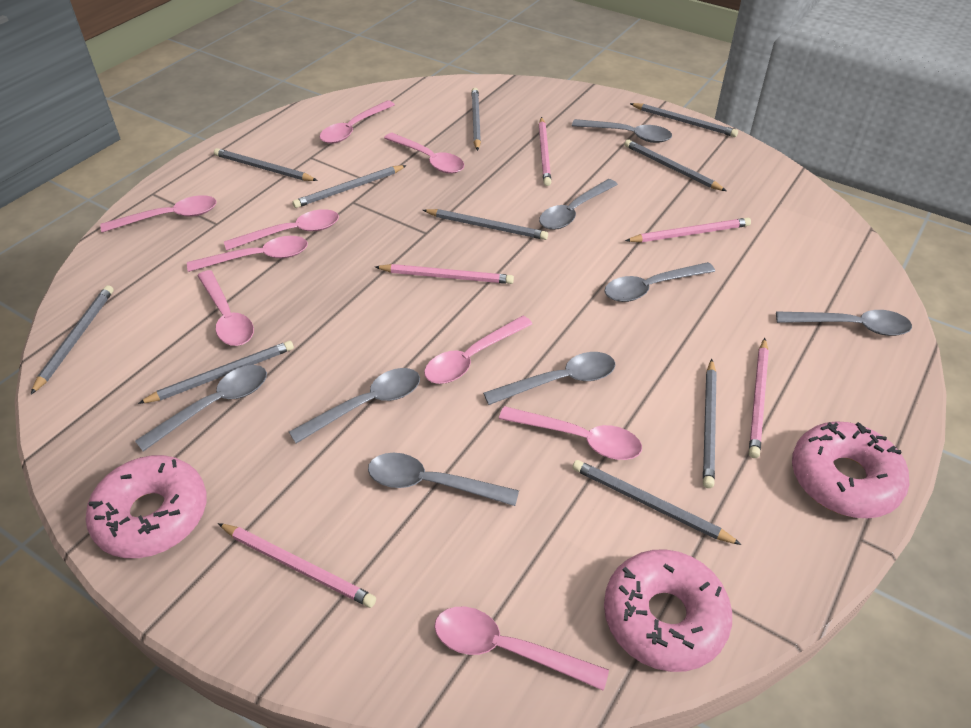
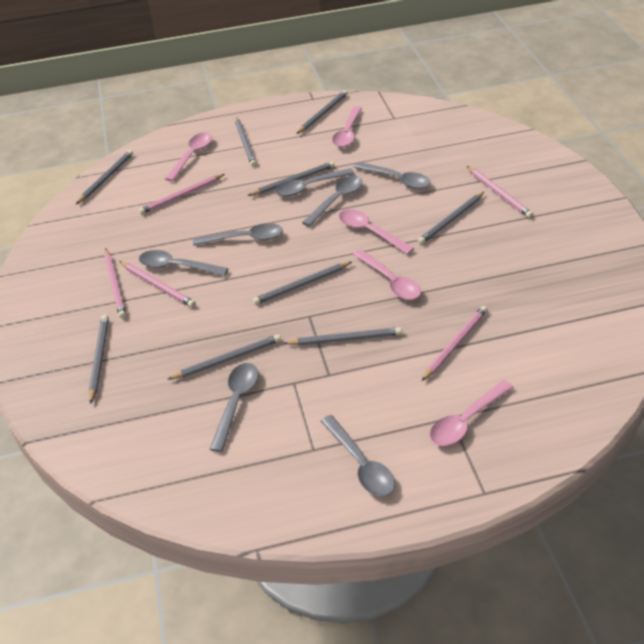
grey pencil: 10 -> 9
grey spoon: 8 -> 7
pink donut: 3 -> 0
pink spoon: 9 -> 5

